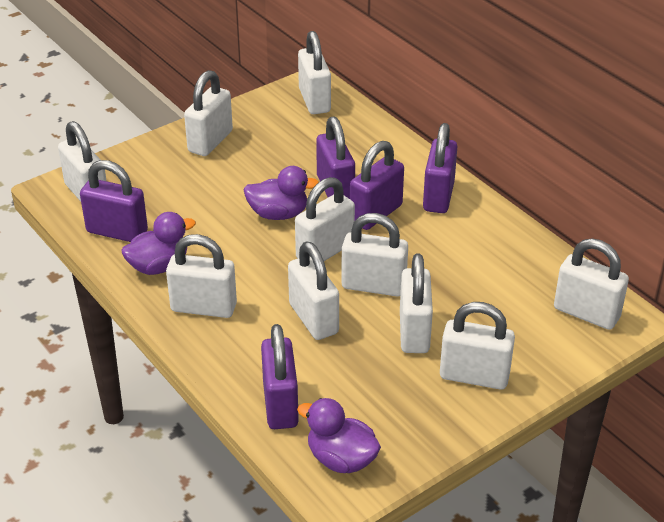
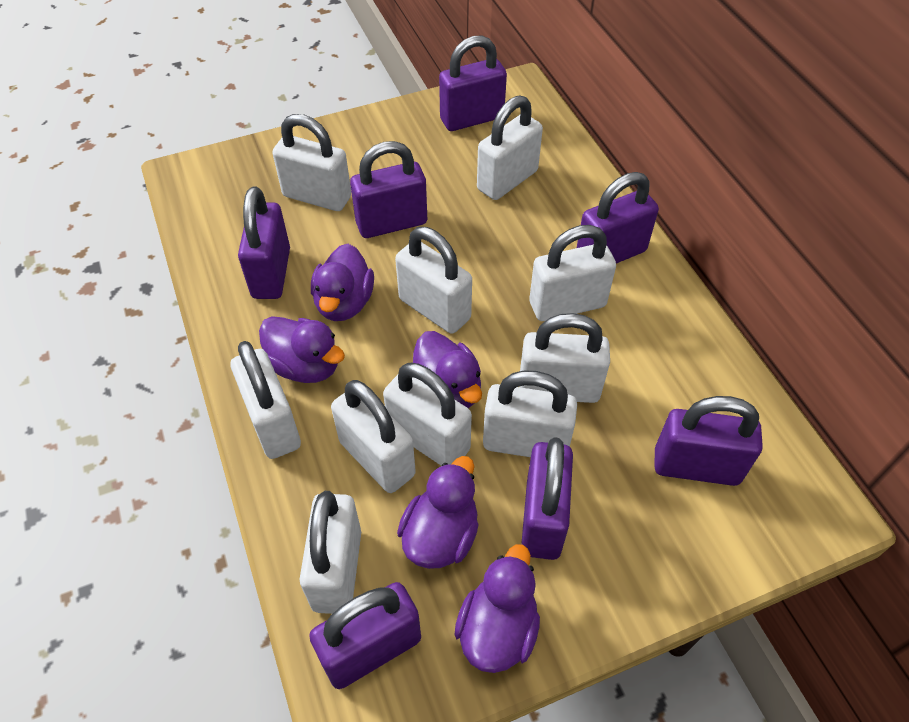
purple duck: 3 -> 5
purple padlock: 5 -> 7

